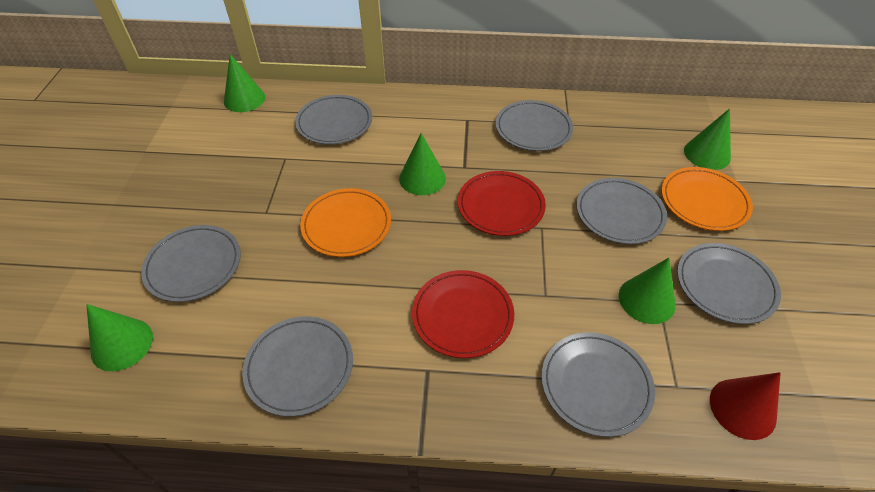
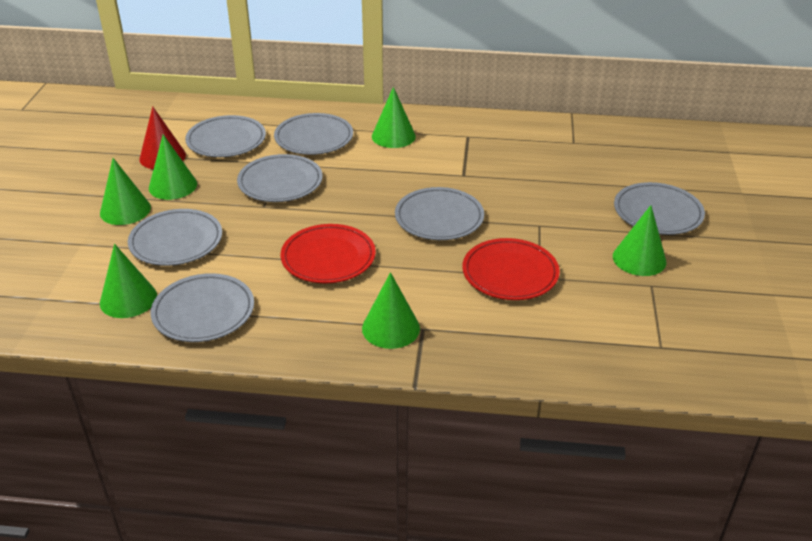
green cone: 5 -> 6
orange plate: 2 -> 0

